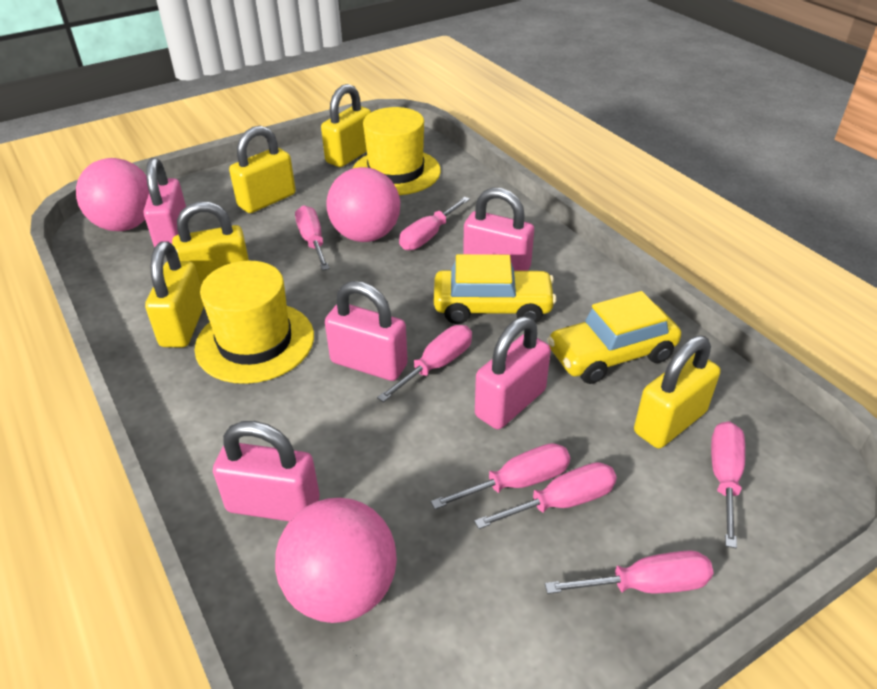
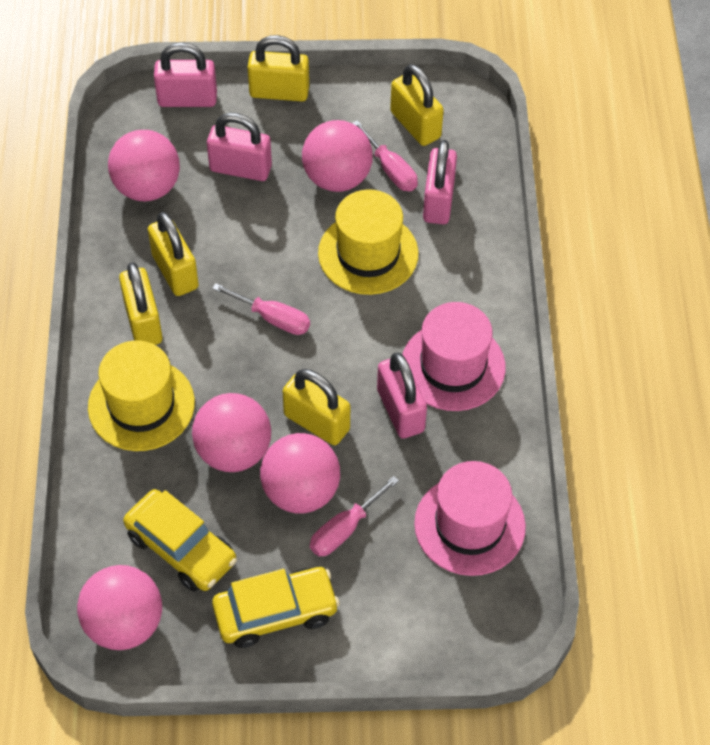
pink ball: 3 -> 5
pink hat: 0 -> 2
pink padlock: 5 -> 4
pink screwdriver: 7 -> 3

